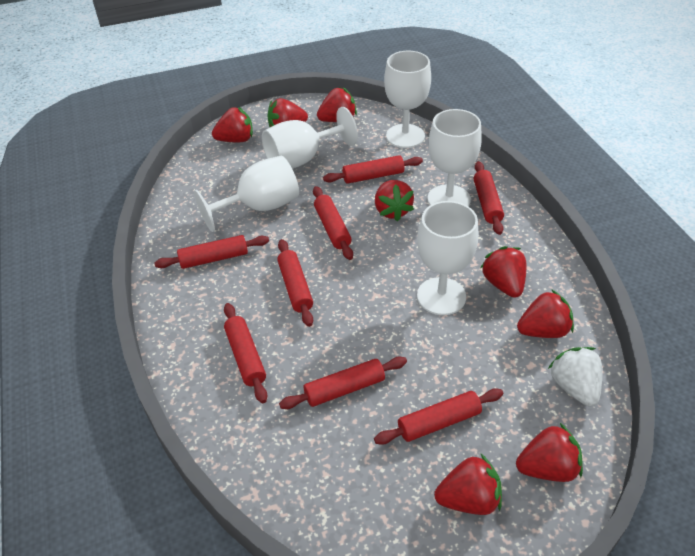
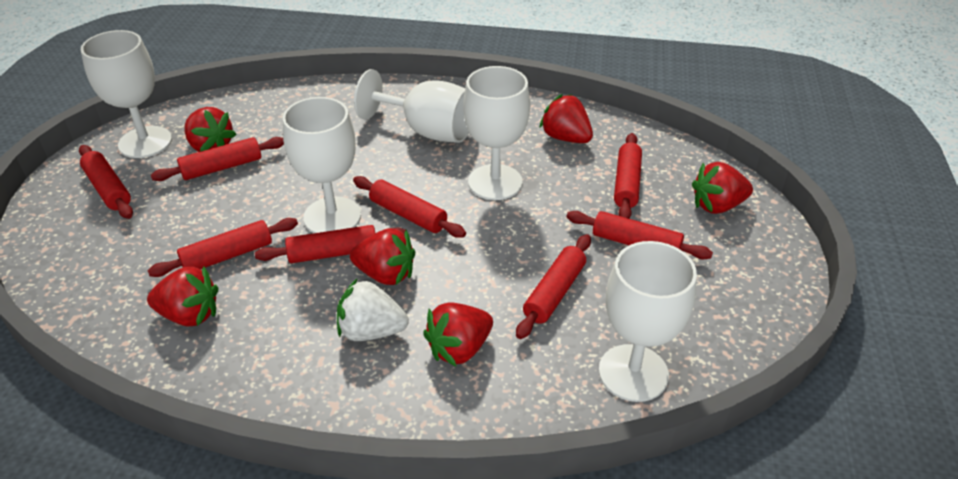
red strawberry: 8 -> 6

